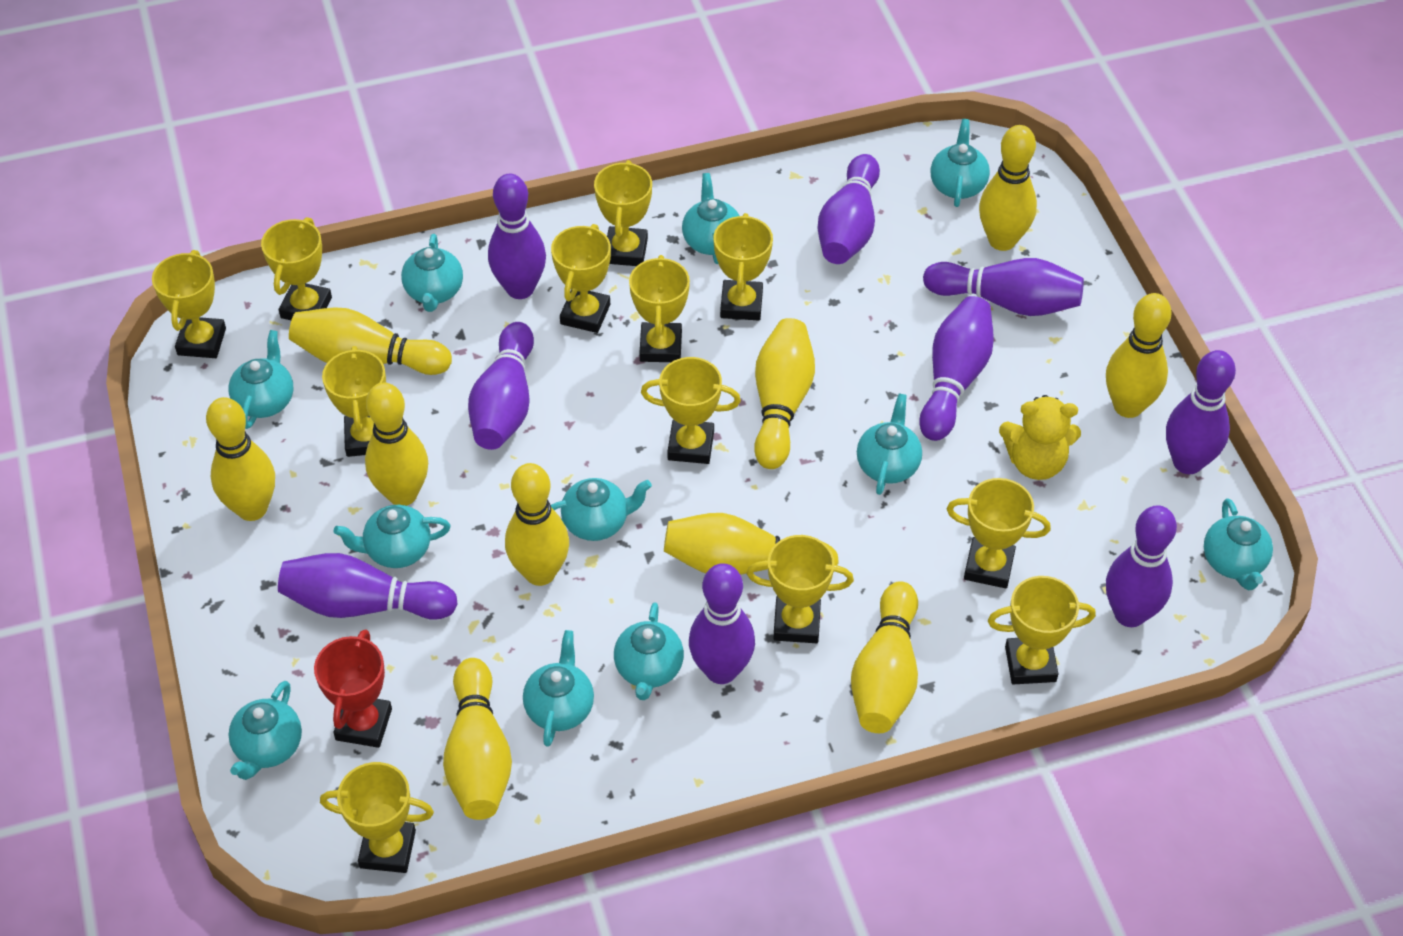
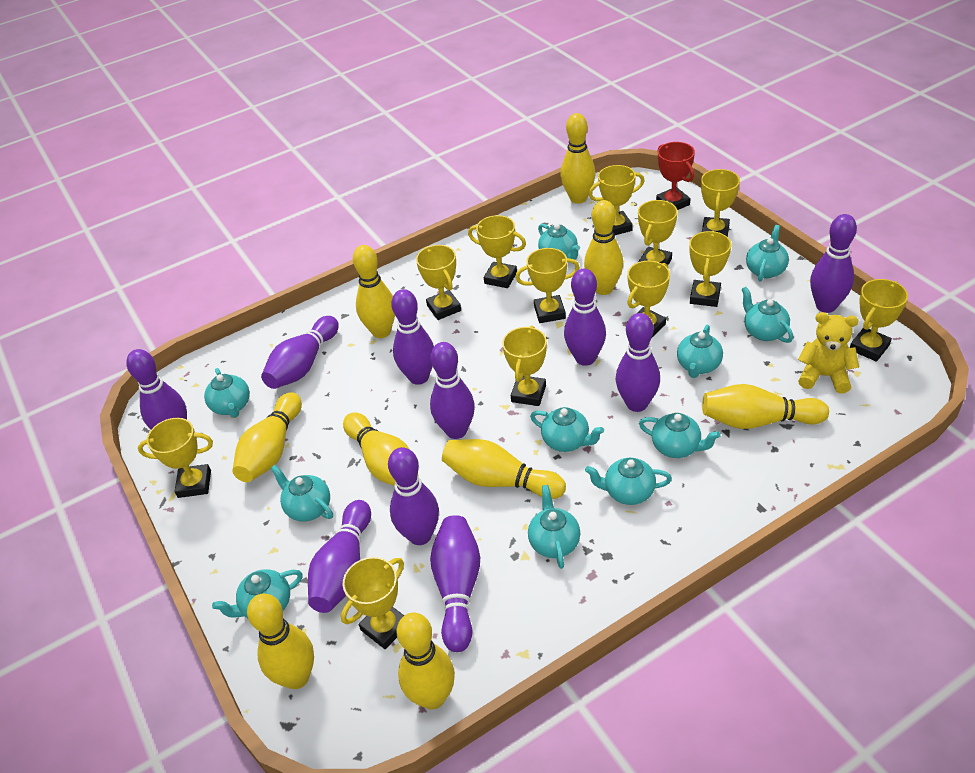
purple bowling pin: 9 -> 10
yellow bowling pin: 10 -> 9

